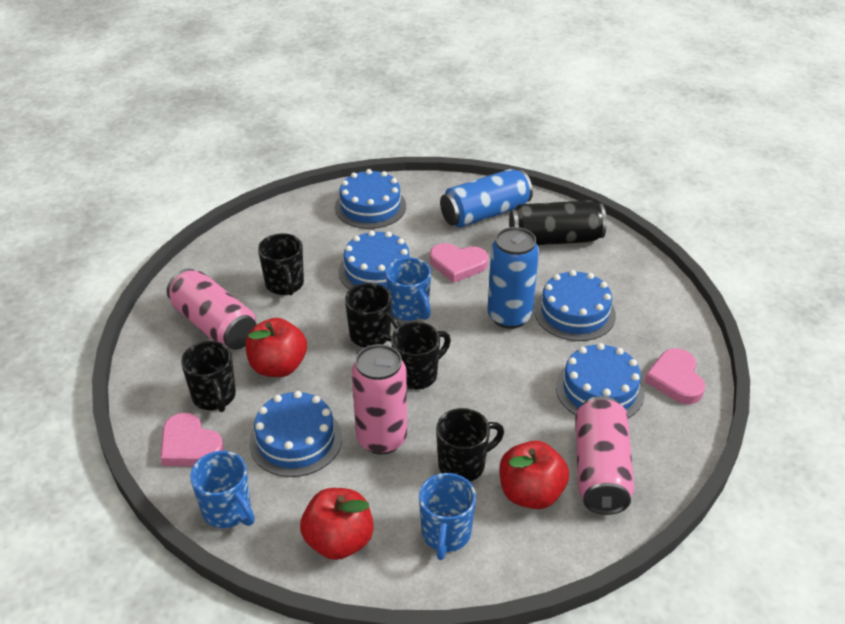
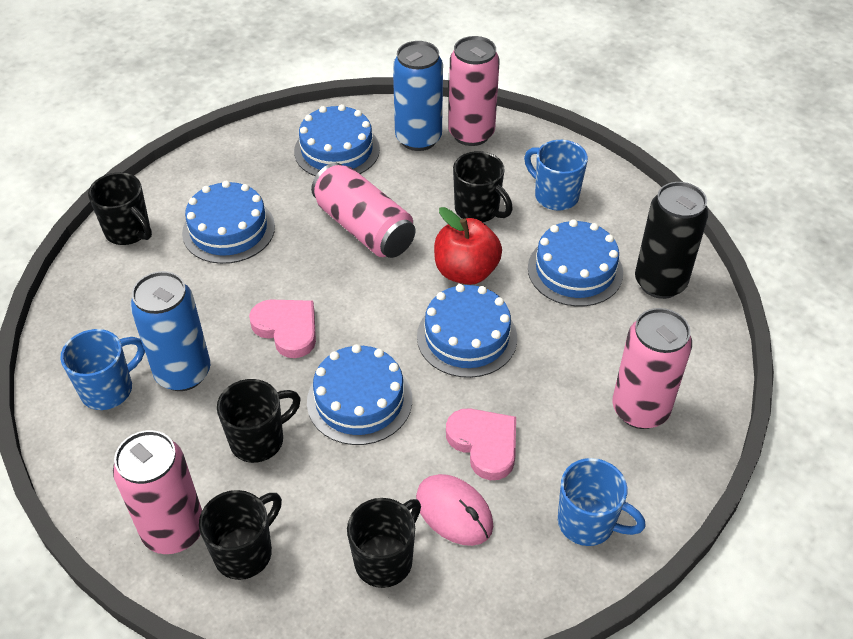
pink can: 3 -> 4
pink heart: 3 -> 2
pink mouse: 0 -> 1
red apple: 3 -> 1

